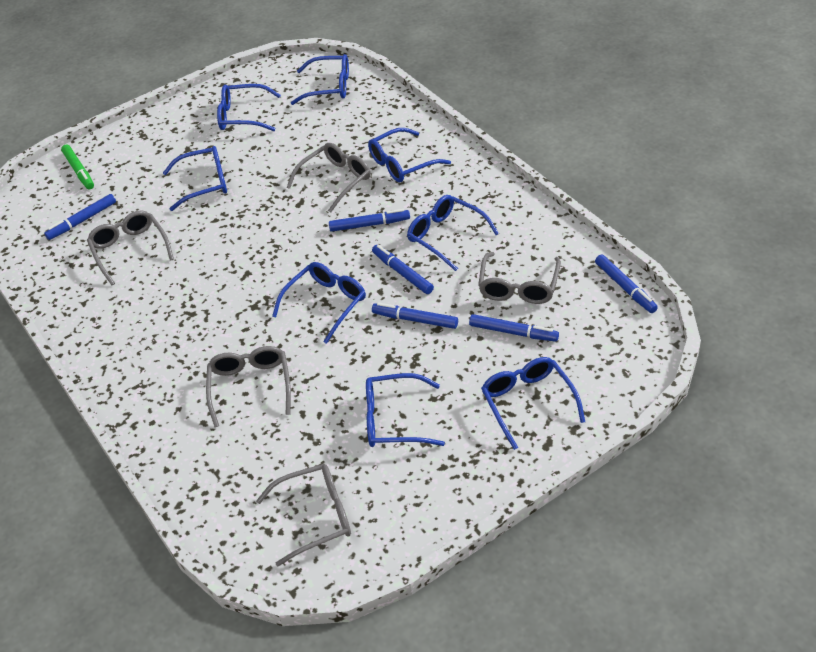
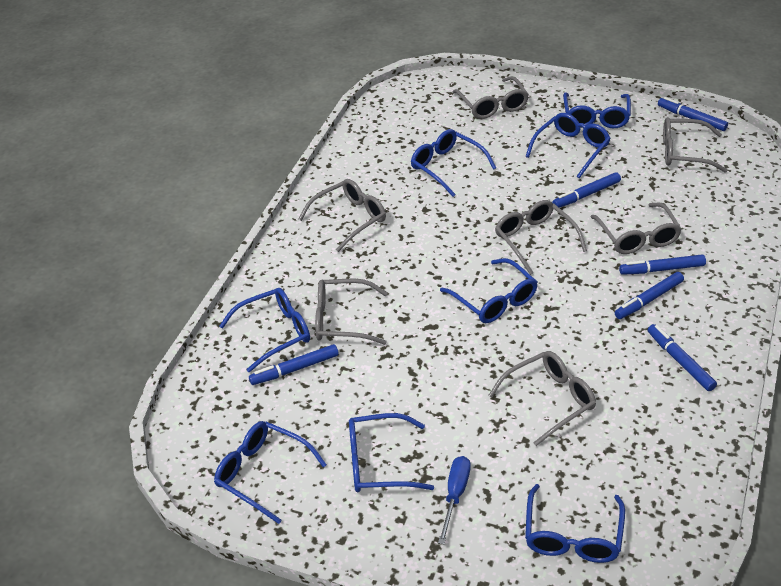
blue screwdriver: 0 -> 1
green marker: 1 -> 0
grey glasses: 5 -> 7

